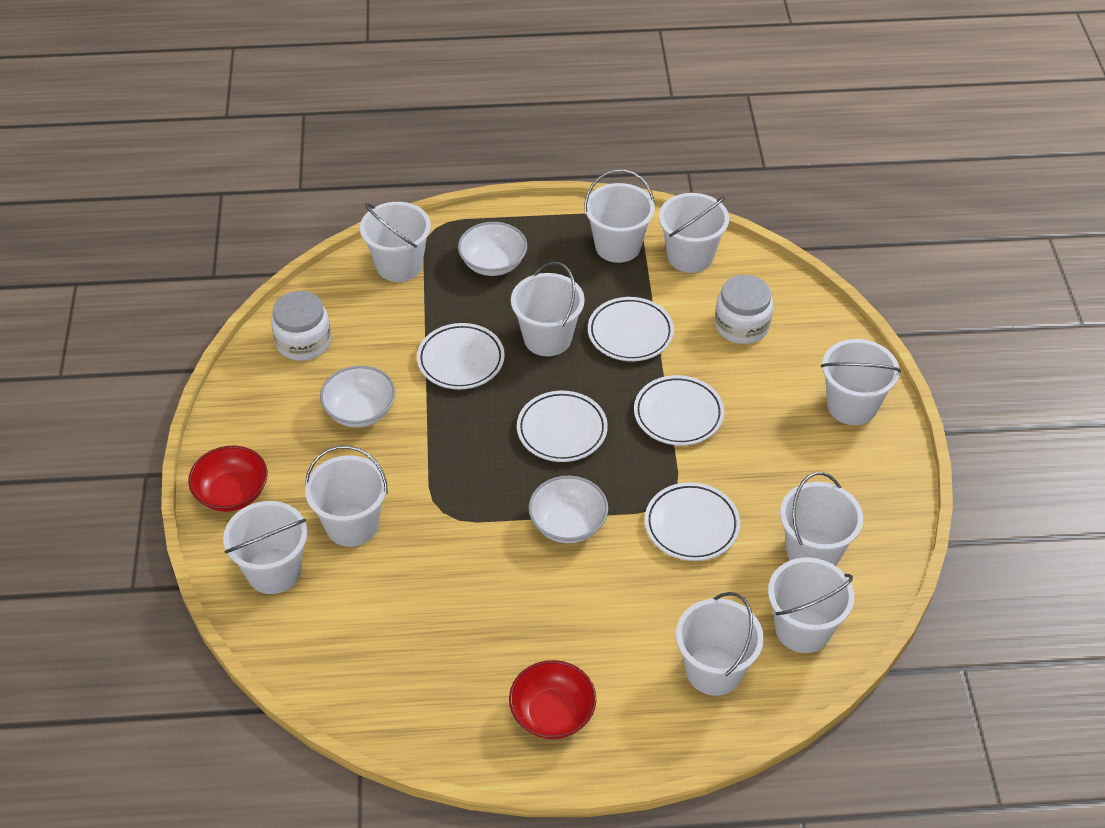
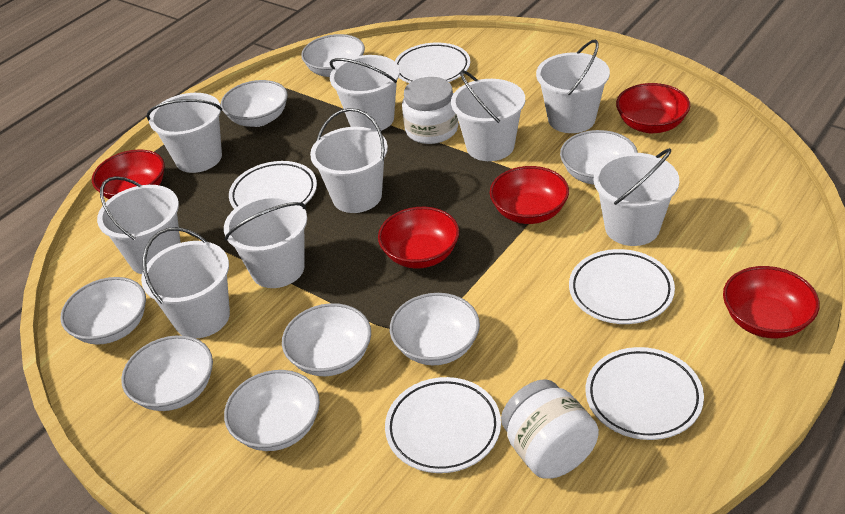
red bowl: 2 -> 5
white bowl: 3 -> 8
white bucket: 10 -> 9

